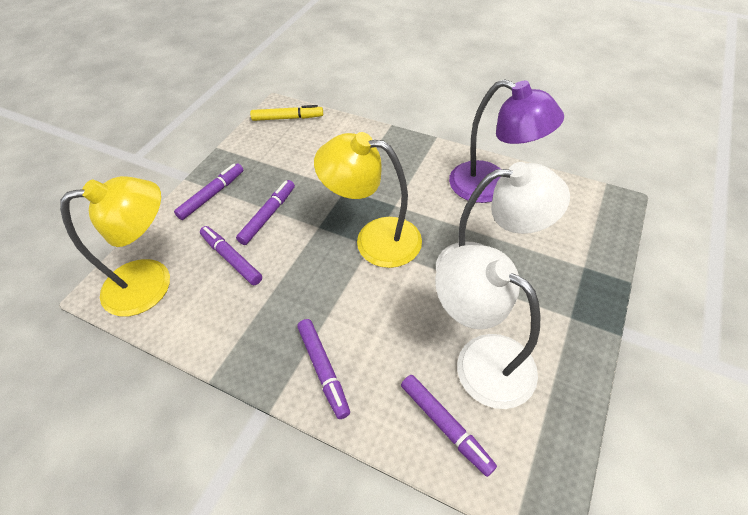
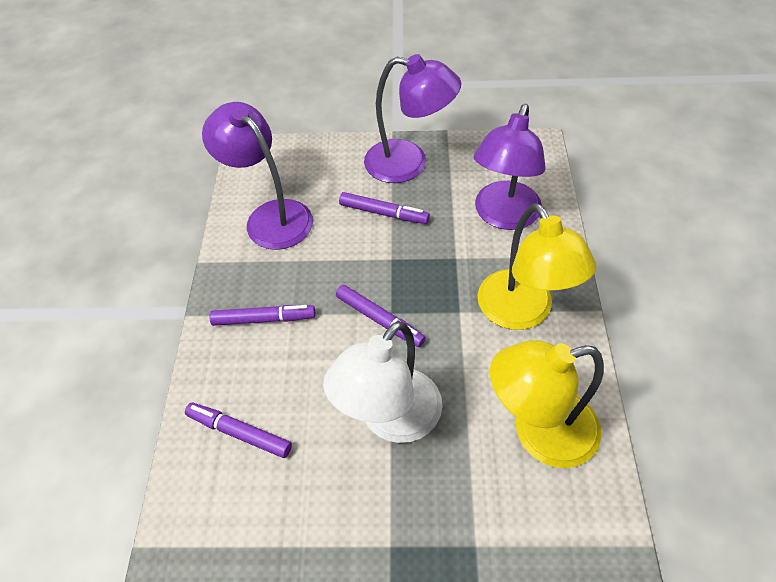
purple lamp: 1 -> 3
purple marker: 5 -> 4
white lamp: 2 -> 1
yellow marker: 1 -> 0

